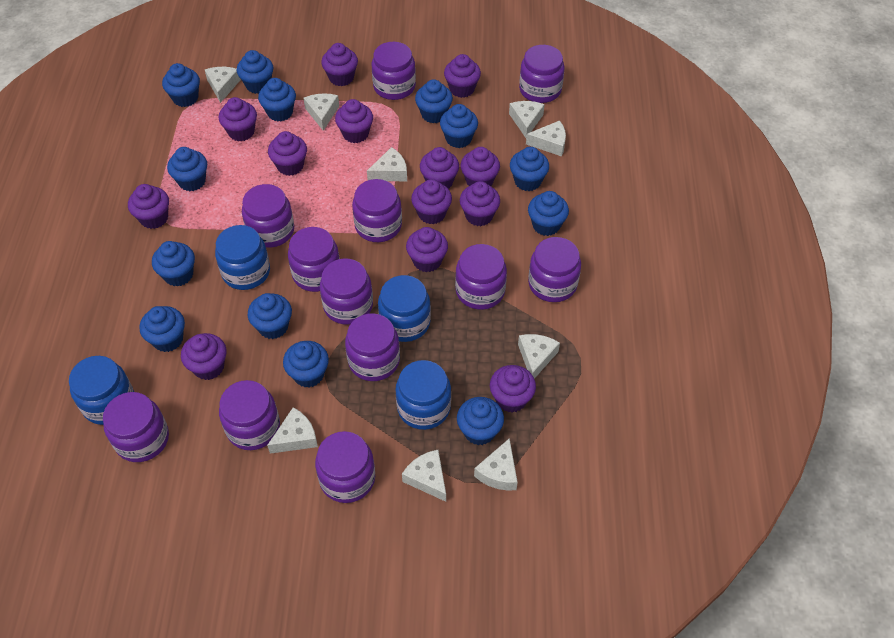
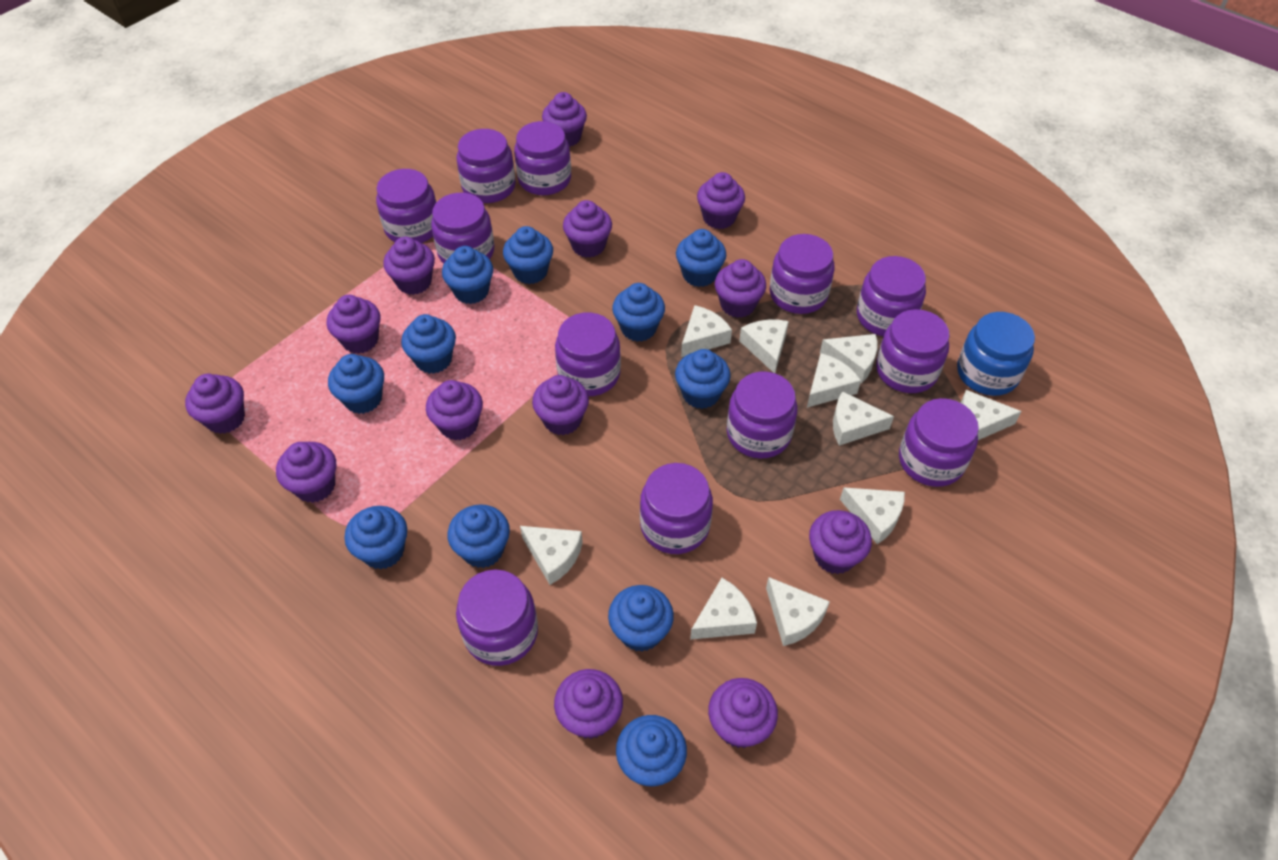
blue cupcake: 13 -> 11
blue jar: 4 -> 1
white cheese: 9 -> 10

